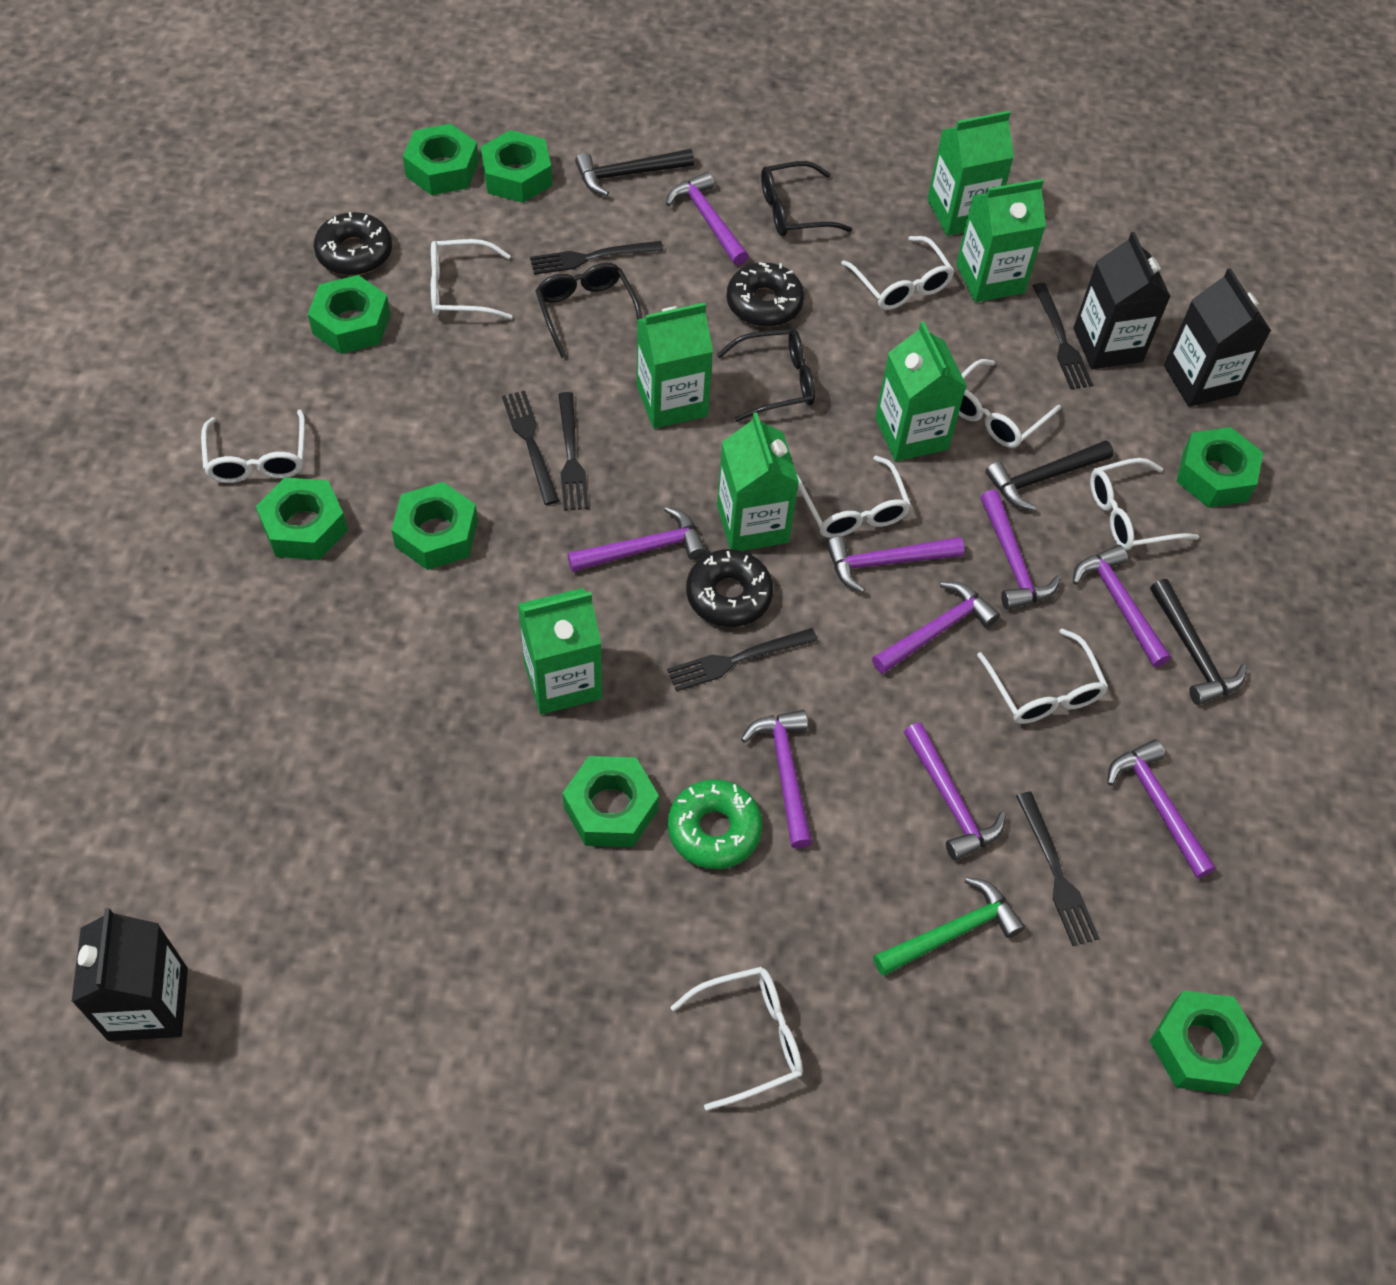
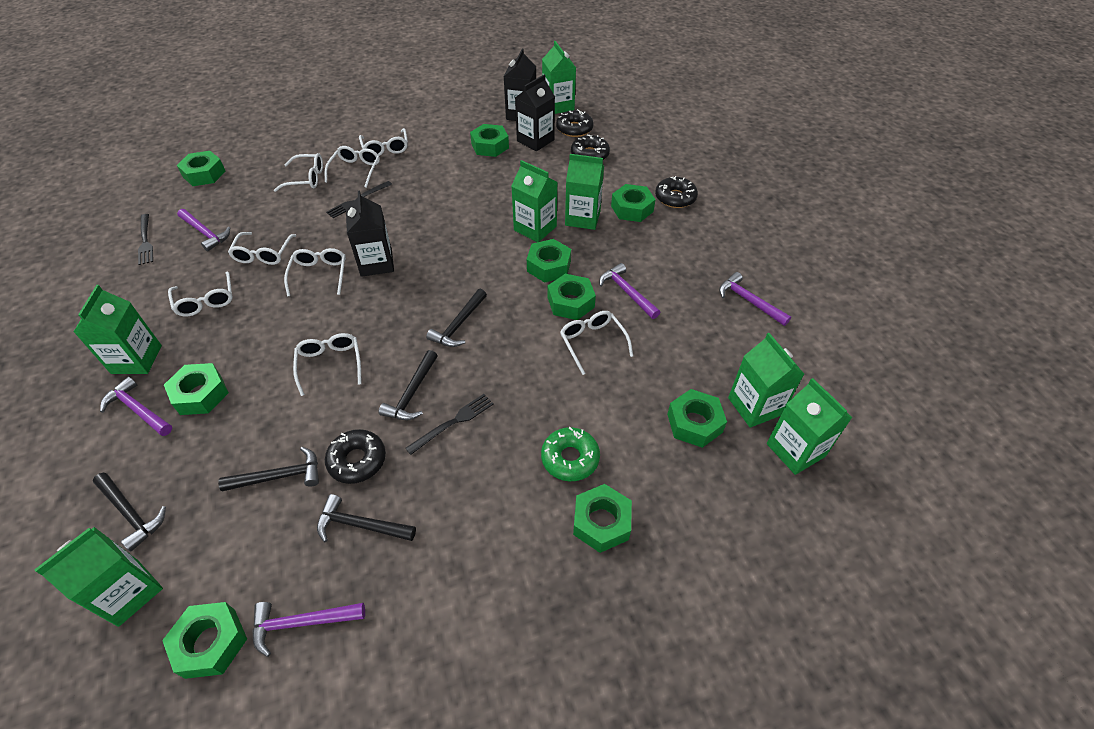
black donut: 3 -> 4
black fork: 6 -> 3
black glasses: 3 -> 0
black hammer: 3 -> 5
green carton: 6 -> 7
green hammer: 1 -> 0
green nut: 8 -> 9
purple hammer: 9 -> 5

